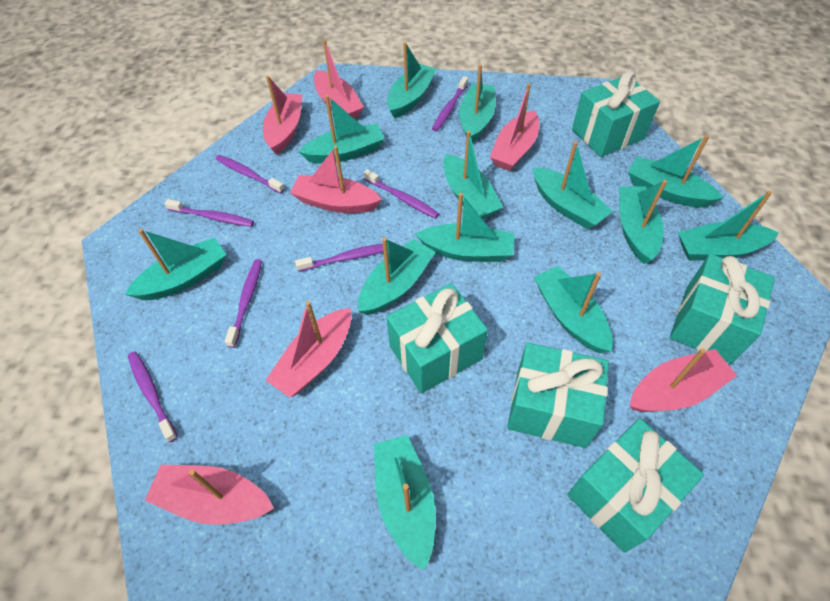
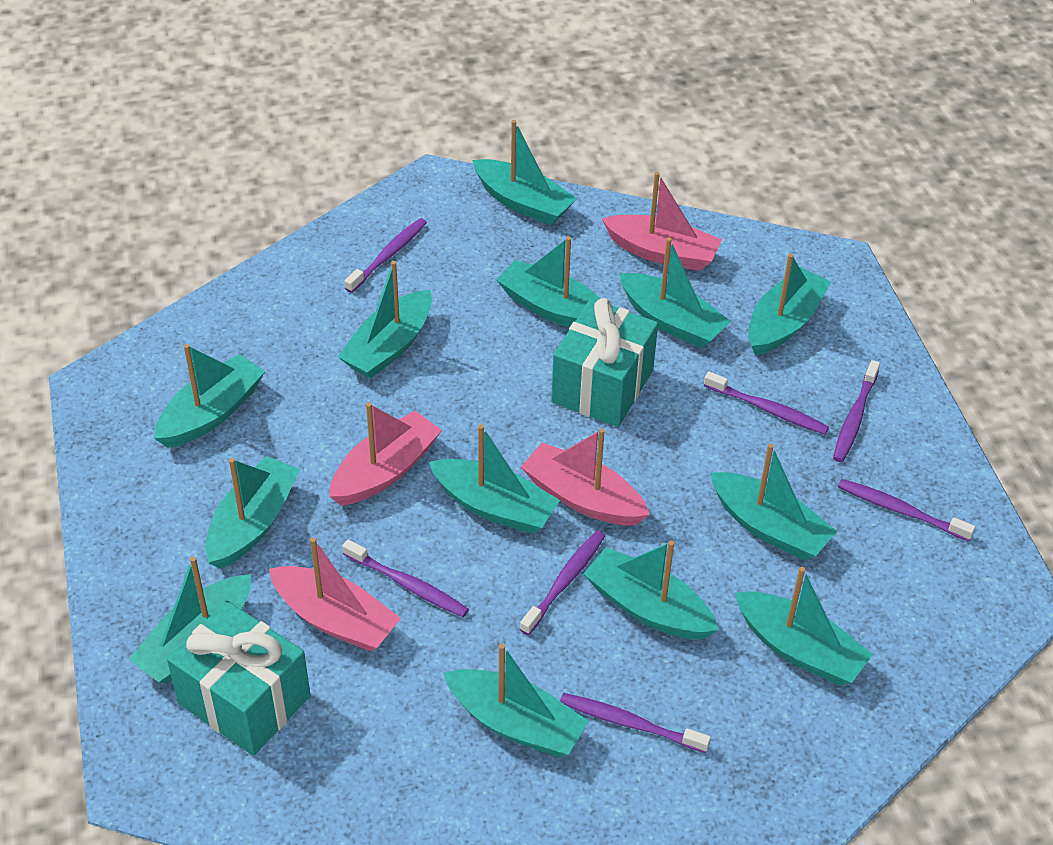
pink boat: 7 -> 4
turquoise gift: 5 -> 2

